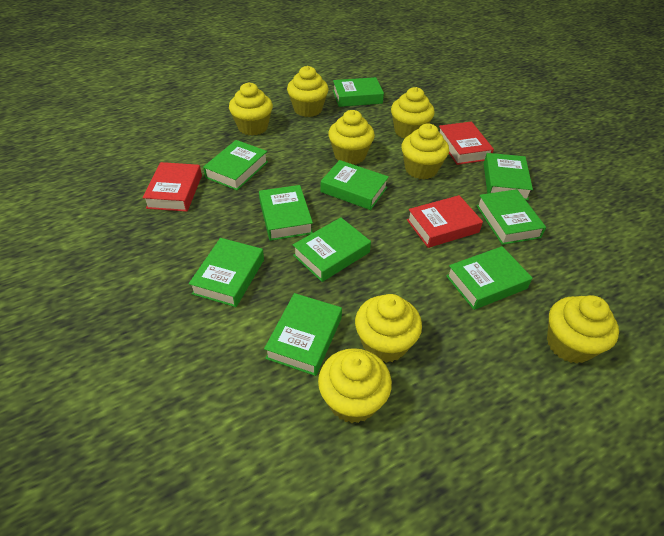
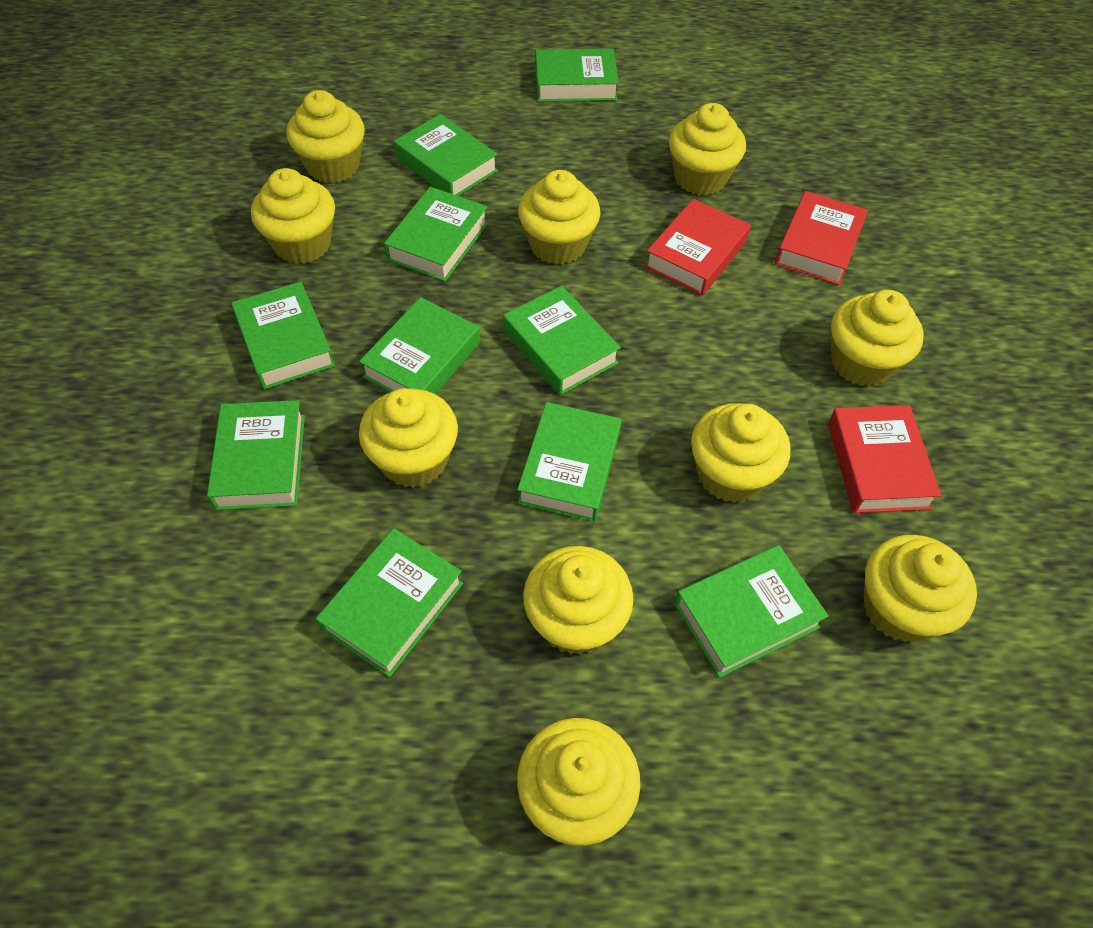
yellow cupcake: 8 -> 10

